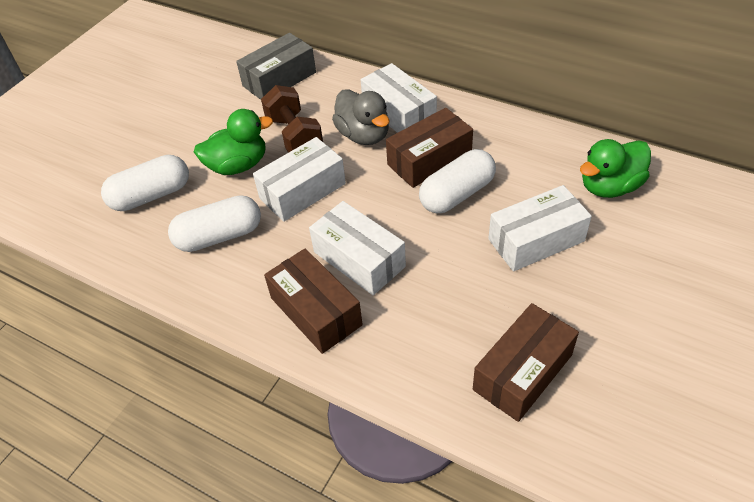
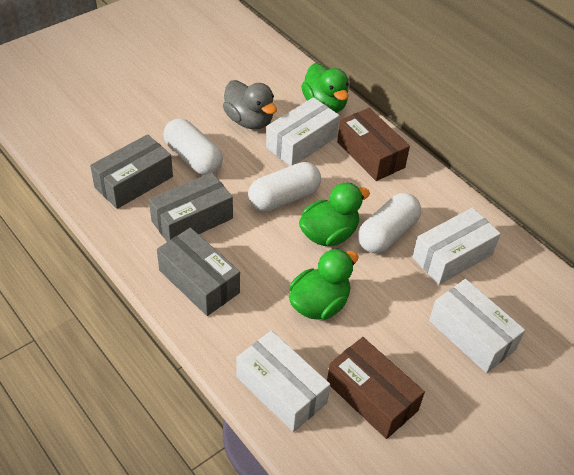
brown box: 3 -> 2
brown dumbbell: 1 -> 0
green duck: 2 -> 3
grey box: 1 -> 3

